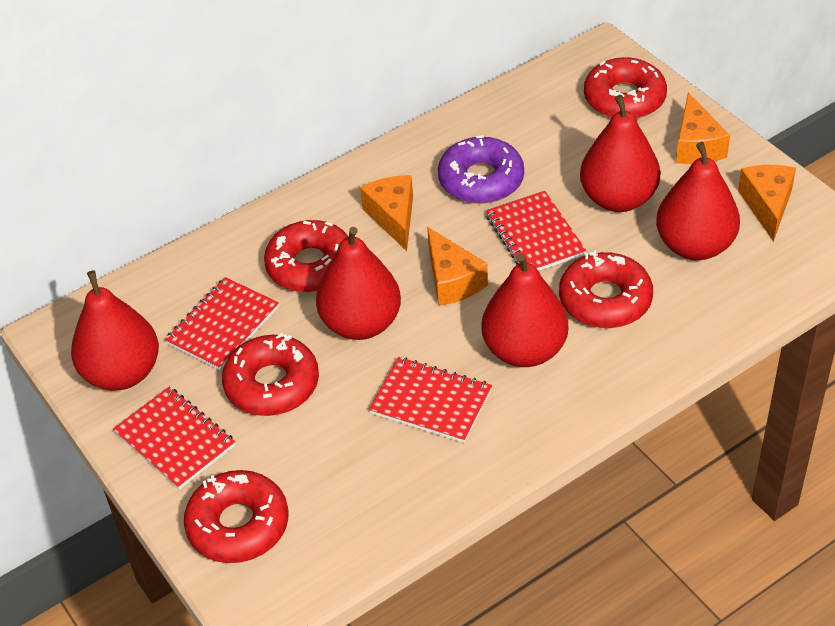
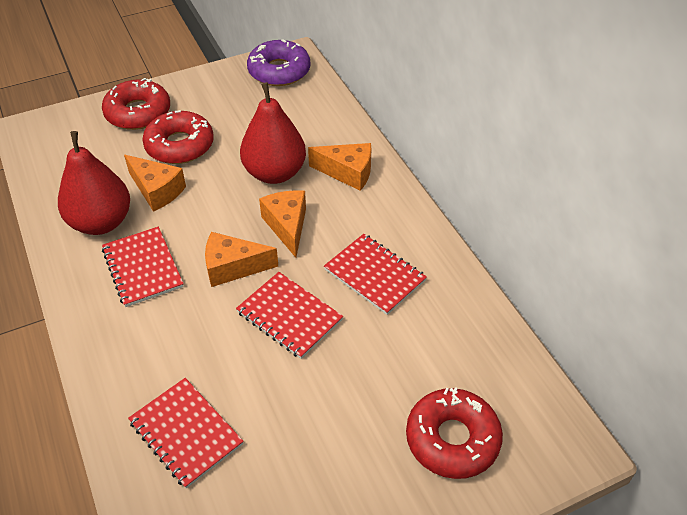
red donut: 5 -> 3
red pear: 5 -> 2

